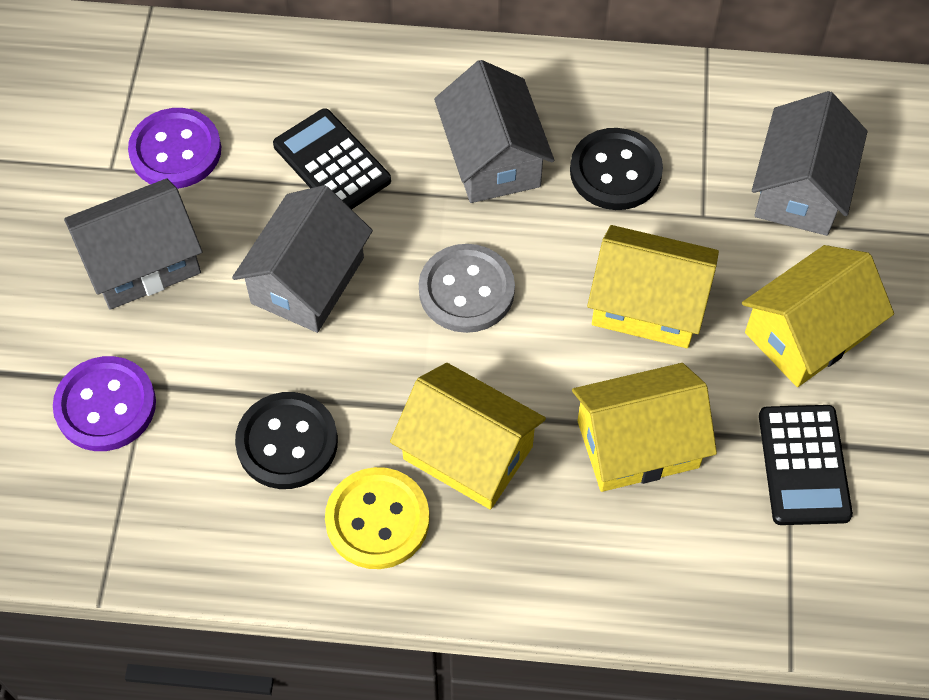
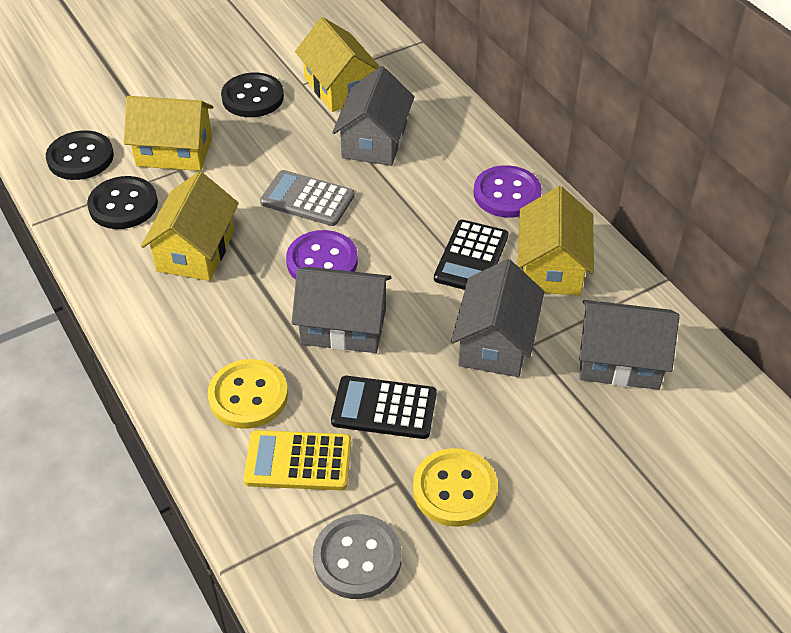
black button: 2 -> 3
grey calculator: 0 -> 1
yellow button: 1 -> 2
yellow calculator: 0 -> 1

